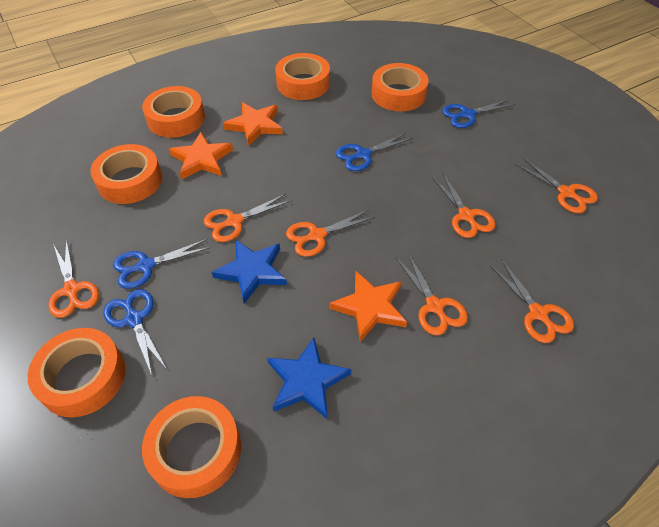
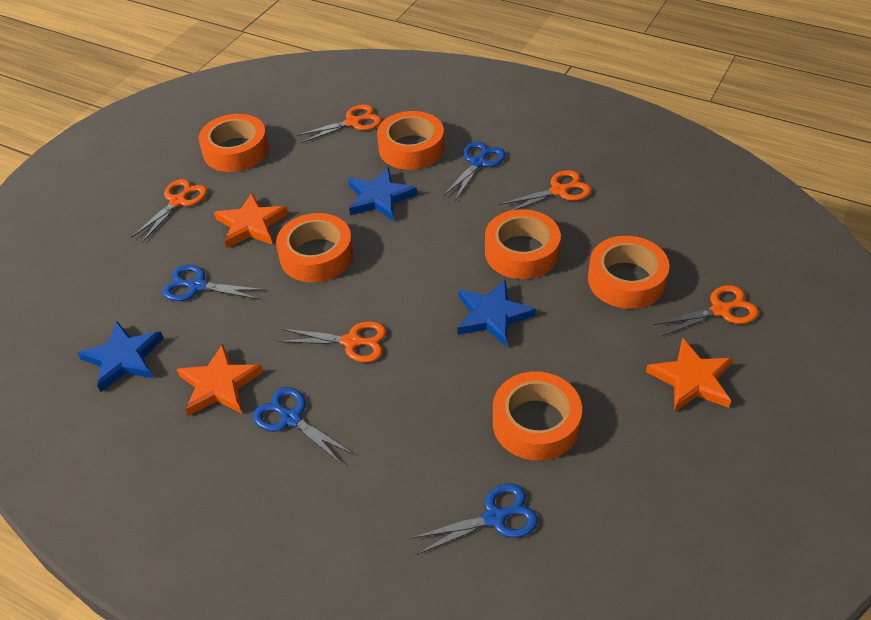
blue star: 2 -> 3
orange scissors: 7 -> 5

